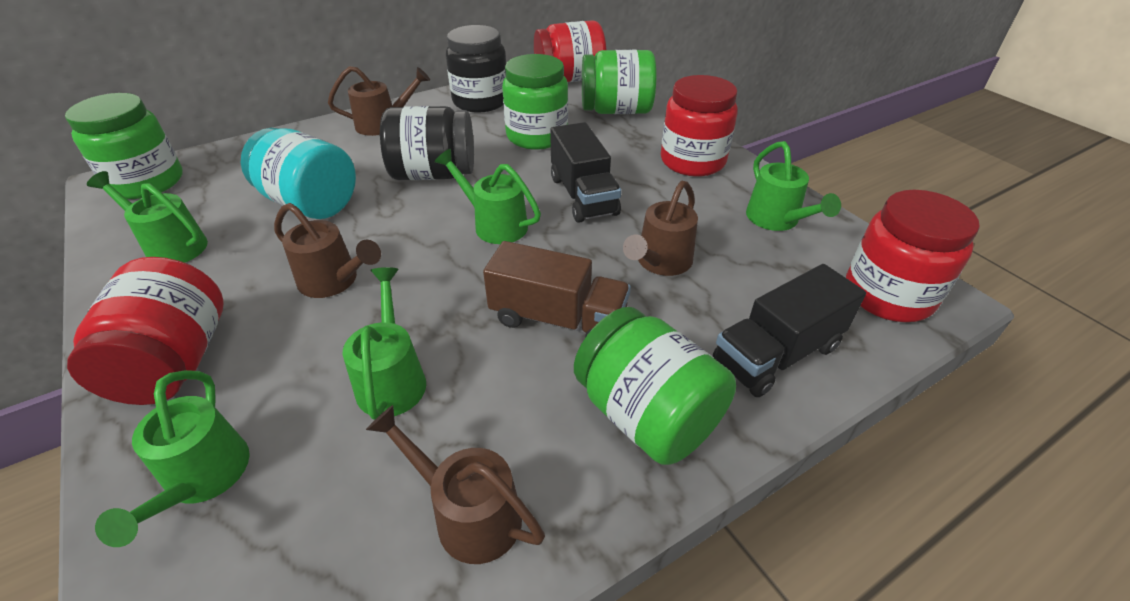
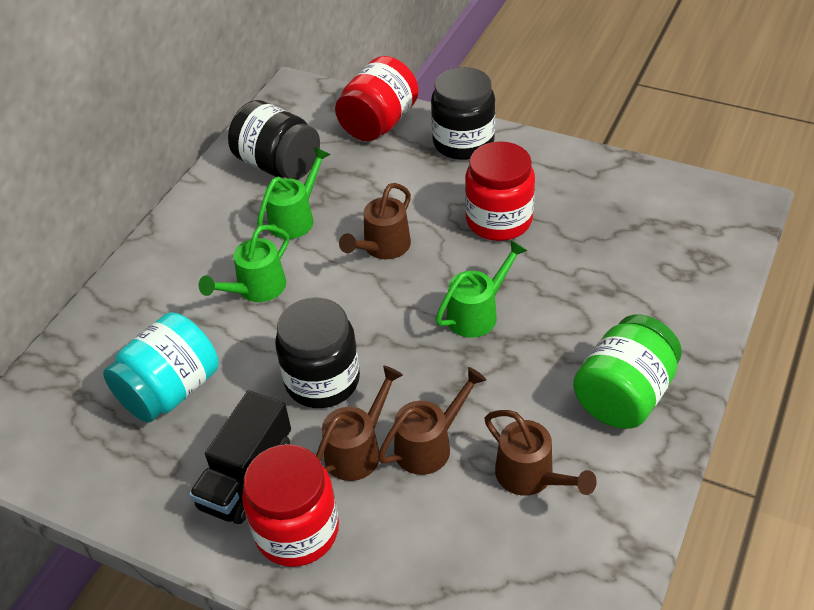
black jar: 2 -> 3
black truck: 2 -> 1
brown truck: 1 -> 0
green jar: 4 -> 1
green watering can: 5 -> 3
red jar: 4 -> 3

